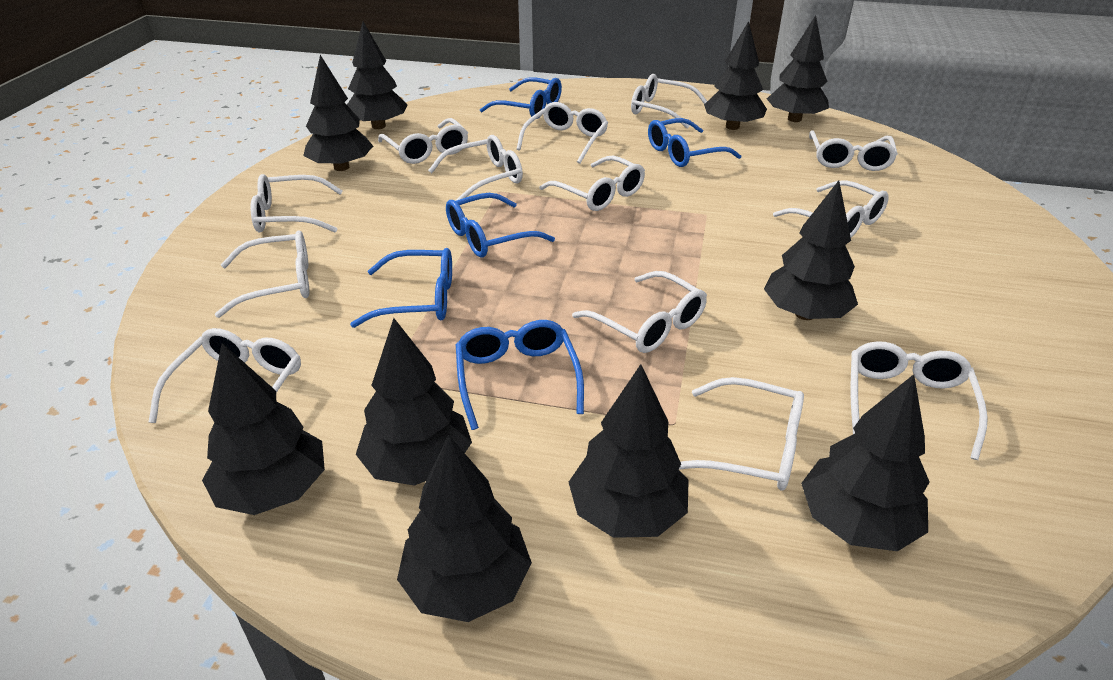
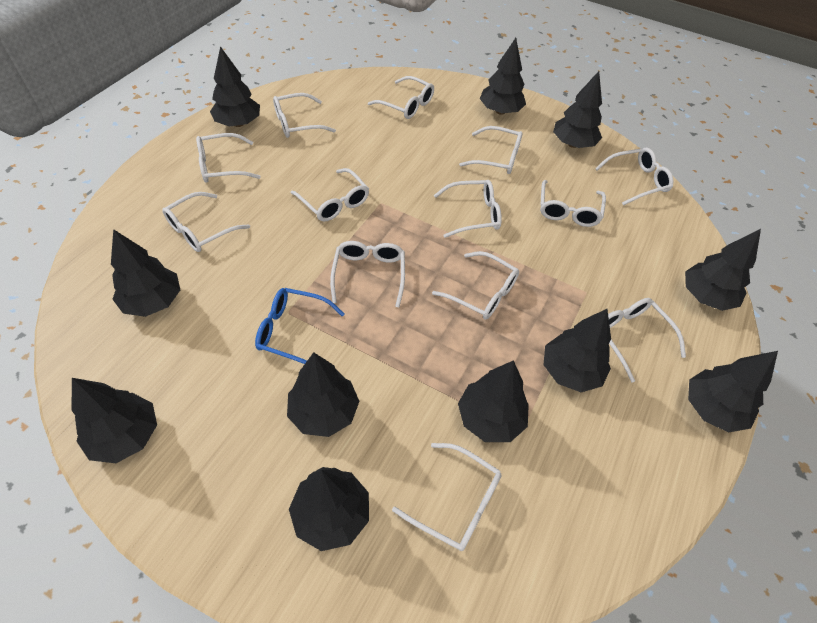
black tree: 10 -> 11
blue glasses: 5 -> 1

